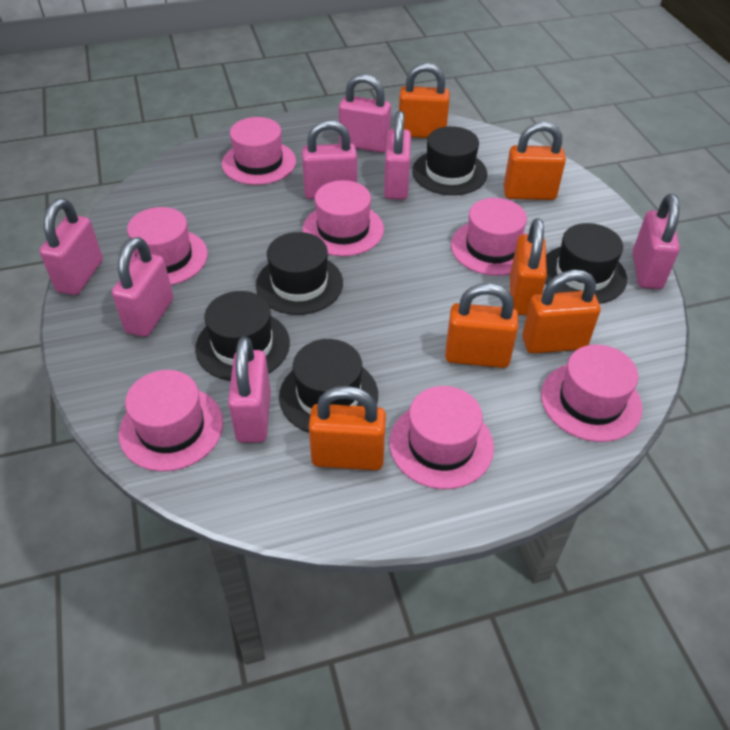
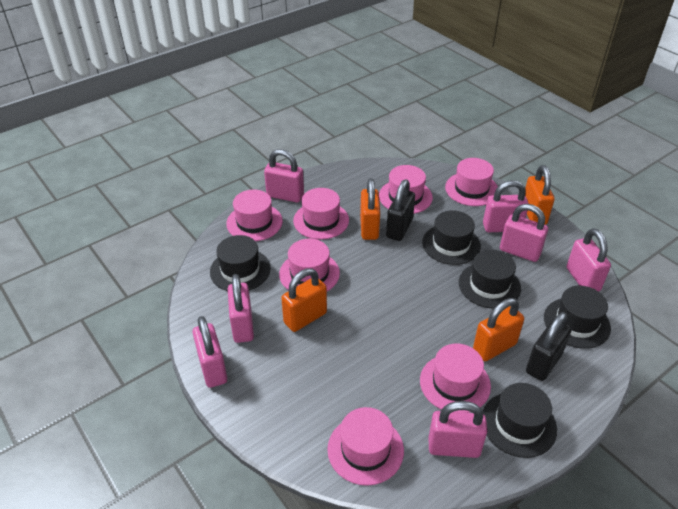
black padlock: 0 -> 2
orange padlock: 6 -> 4

